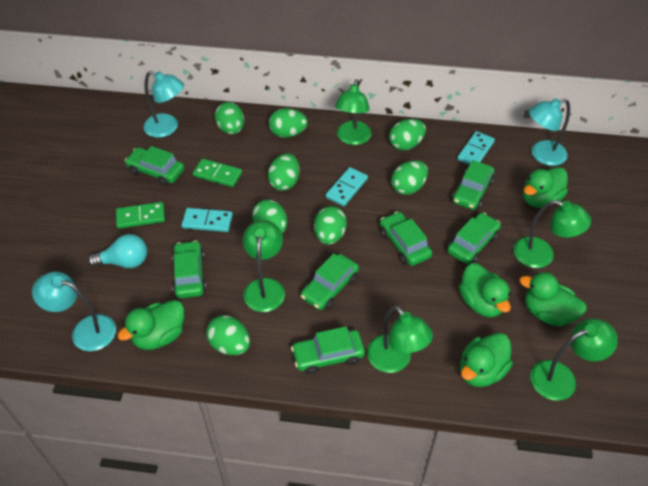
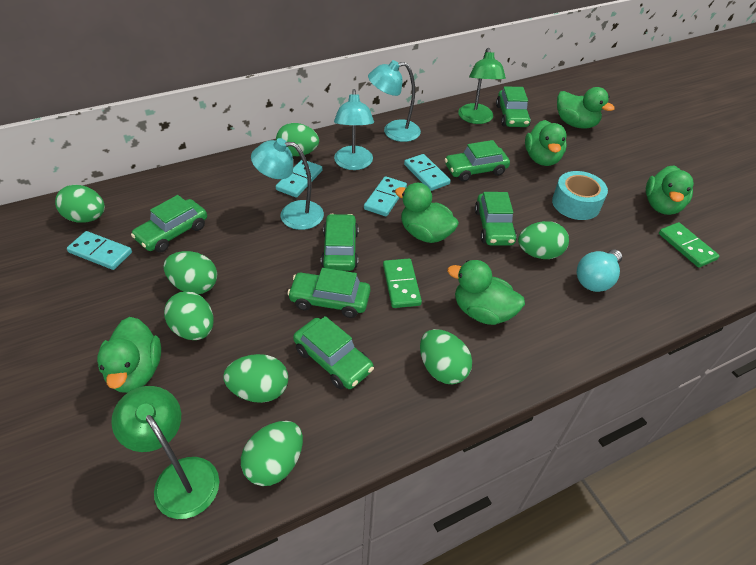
green duck: 5 -> 6
green lamp: 5 -> 2
turquoise domino: 3 -> 4
turquoise tape: 0 -> 1

